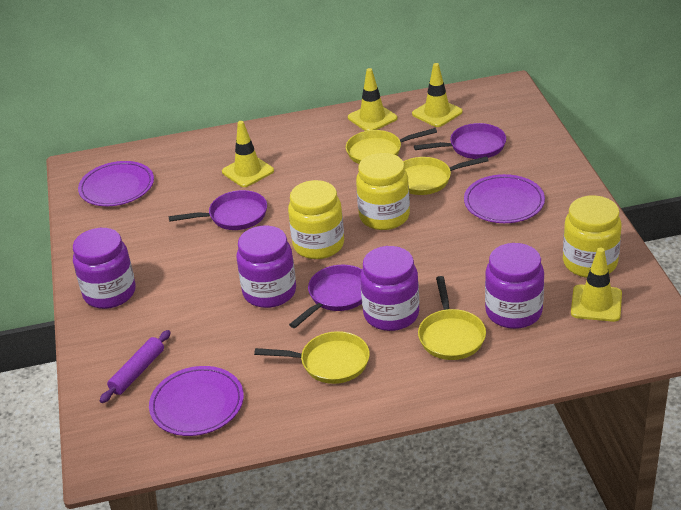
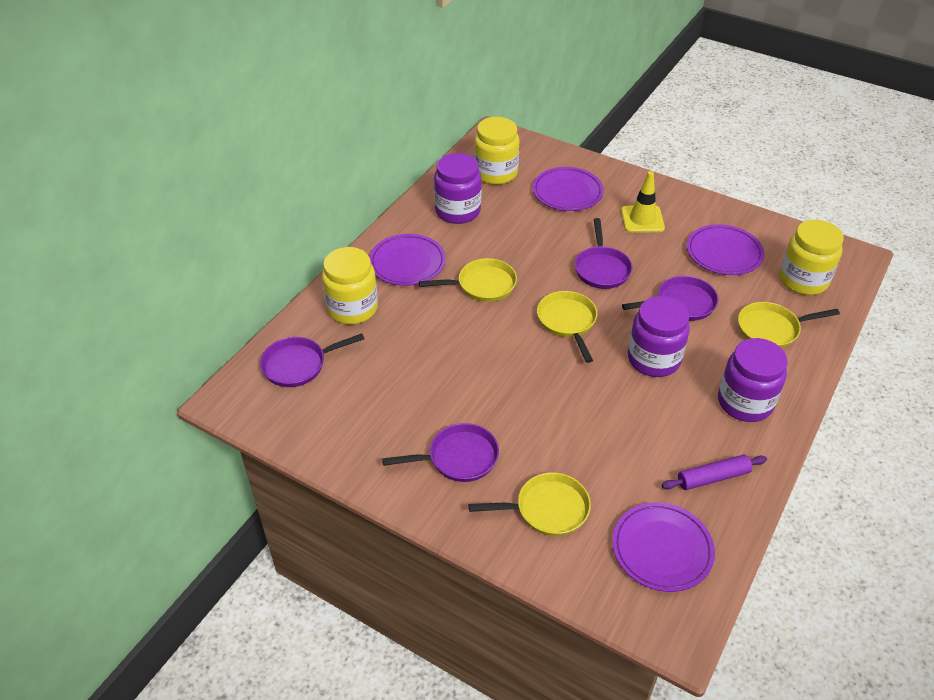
purple jar: 4 -> 3
purple pan: 3 -> 4
purple plate: 3 -> 4
yellow traffic cone: 4 -> 1

